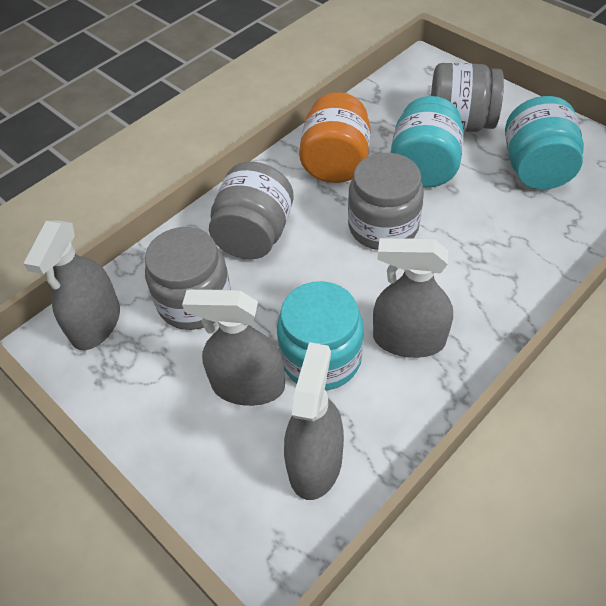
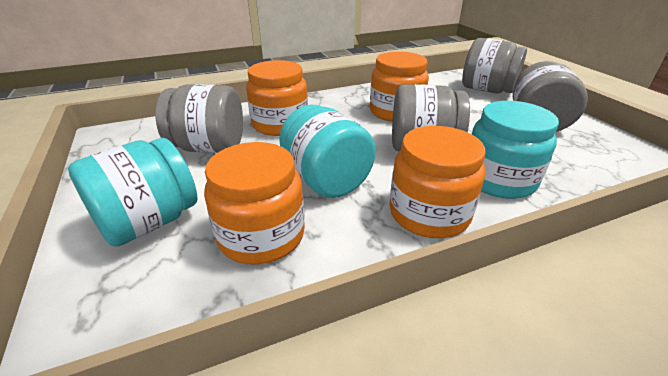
grey spray bottle: 4 -> 0
orange jar: 1 -> 4

